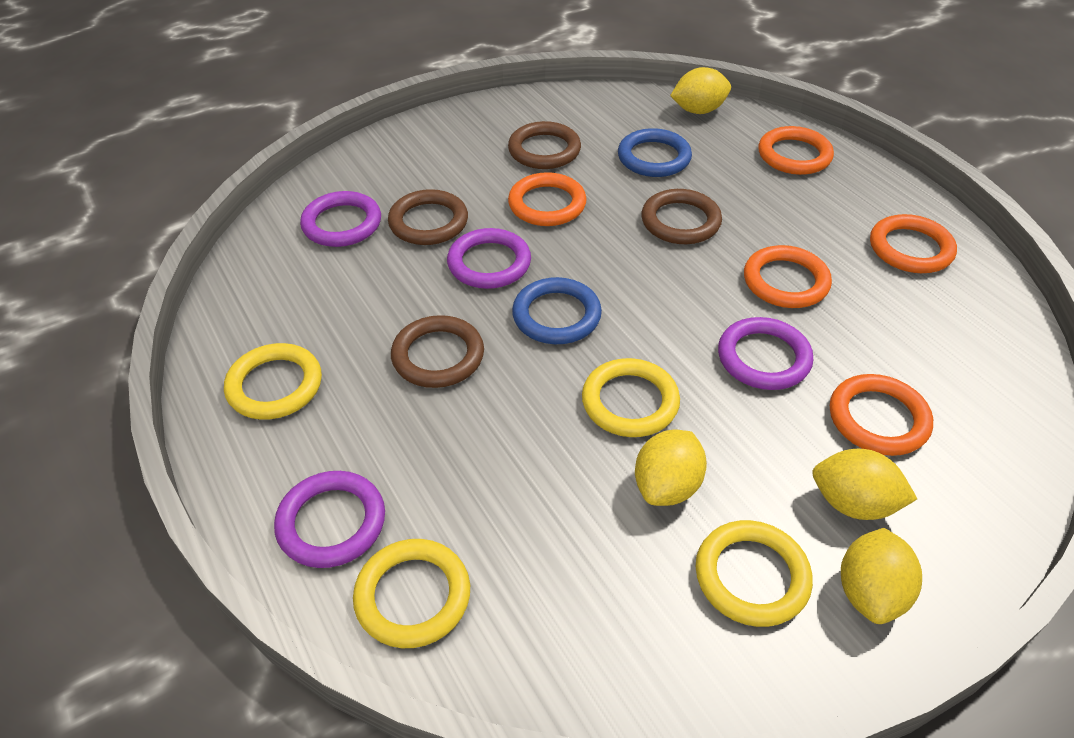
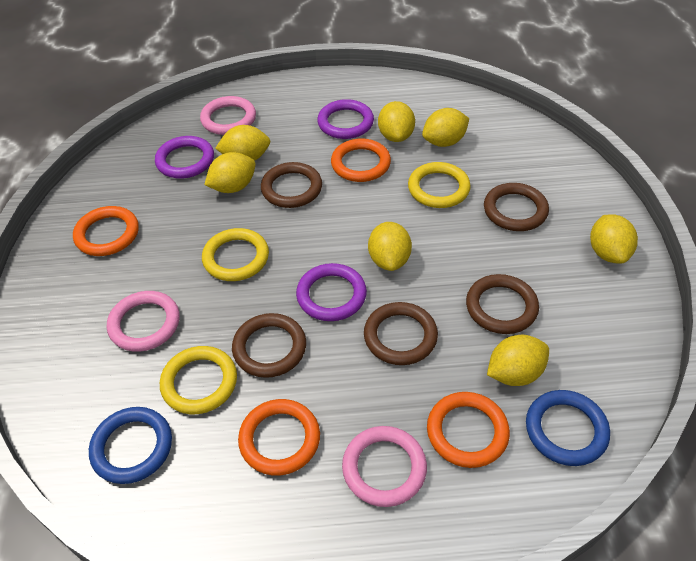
brown ring: 4 -> 5
orange ring: 5 -> 4
pink ring: 0 -> 3
purple ring: 4 -> 3
yellow lemon: 4 -> 7
yellow ring: 4 -> 3

